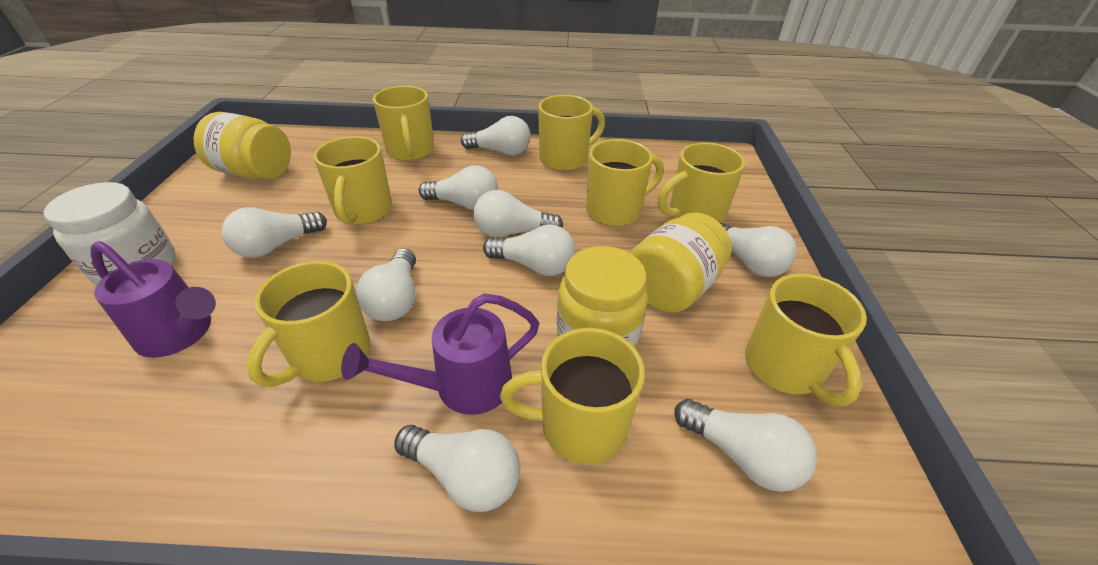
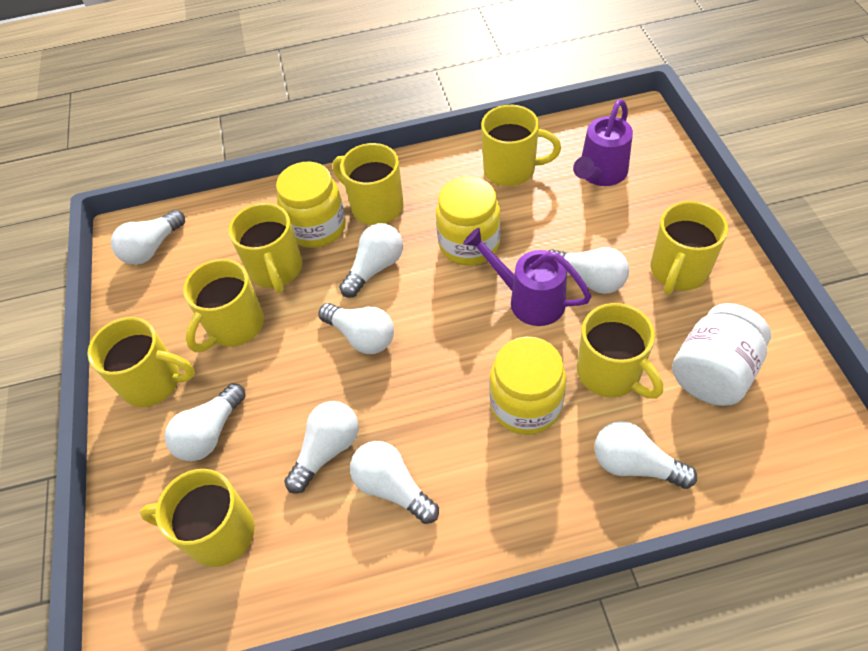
white light bulb: 9 -> 8

